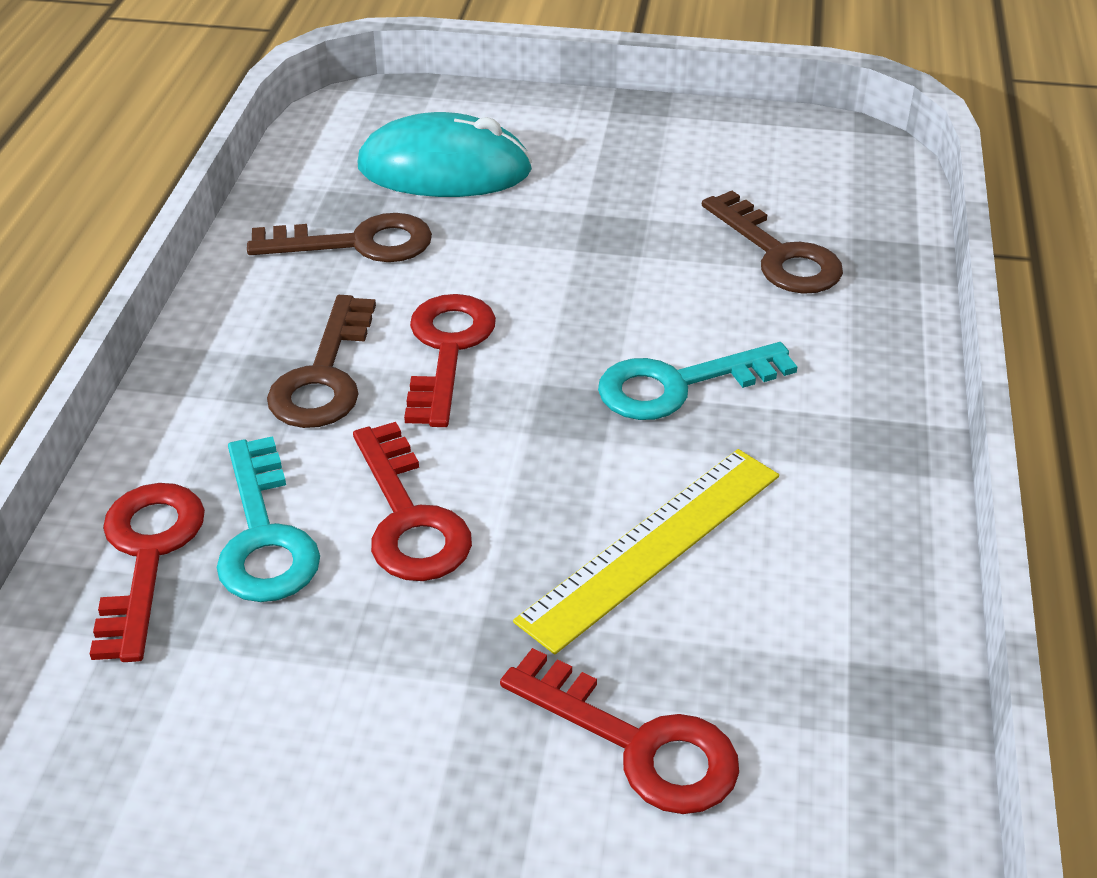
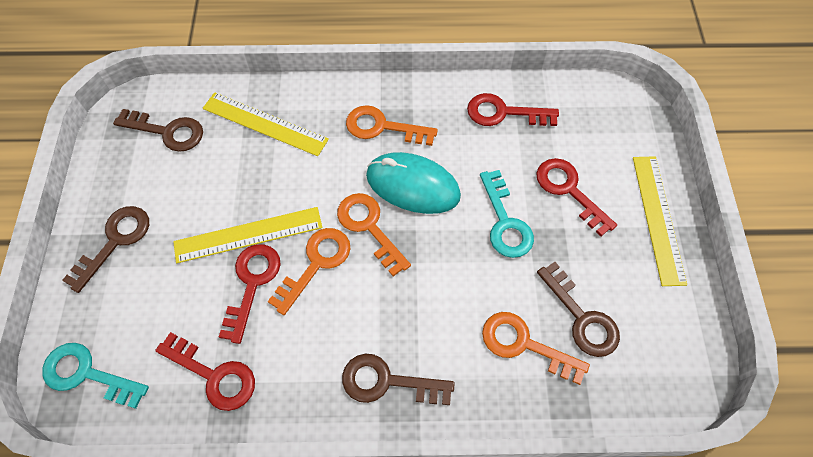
brown key: 3 -> 4
orange key: 0 -> 4
yellow ruler: 1 -> 3

